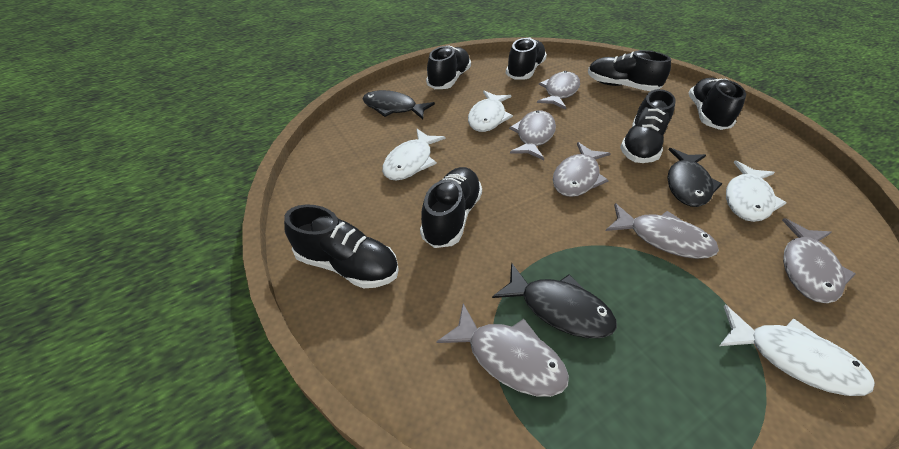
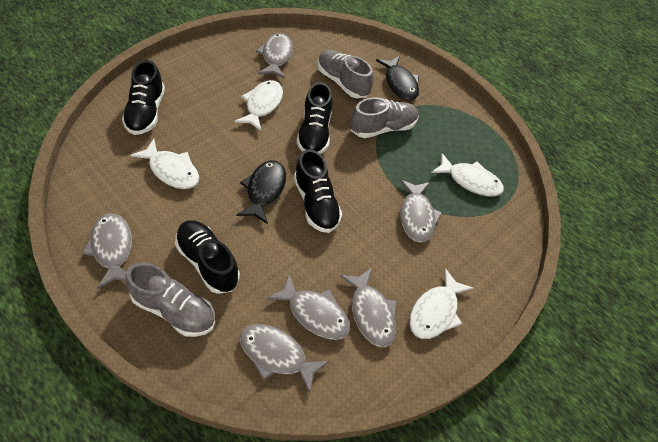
black fish: 3 -> 2
black shoe: 7 -> 4
grey shoe: 0 -> 3

